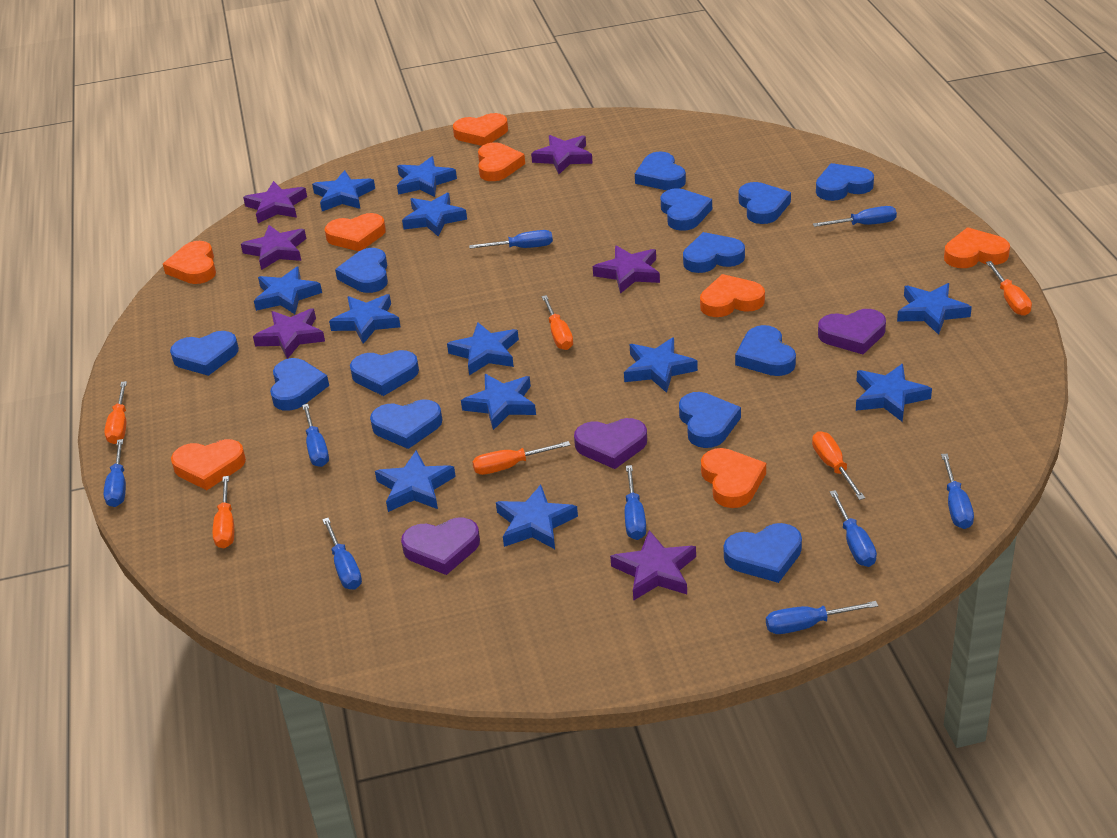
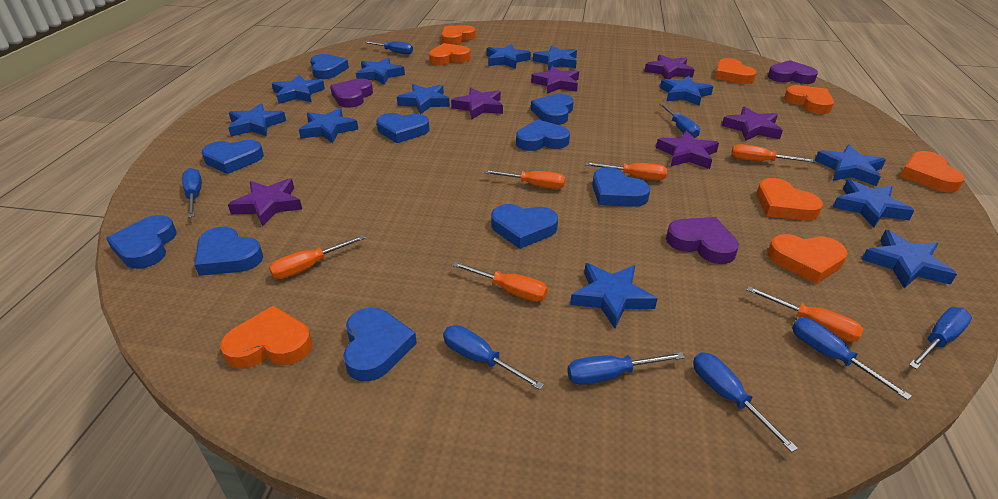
blue heart: 13 -> 10
blue screwdriver: 9 -> 8

